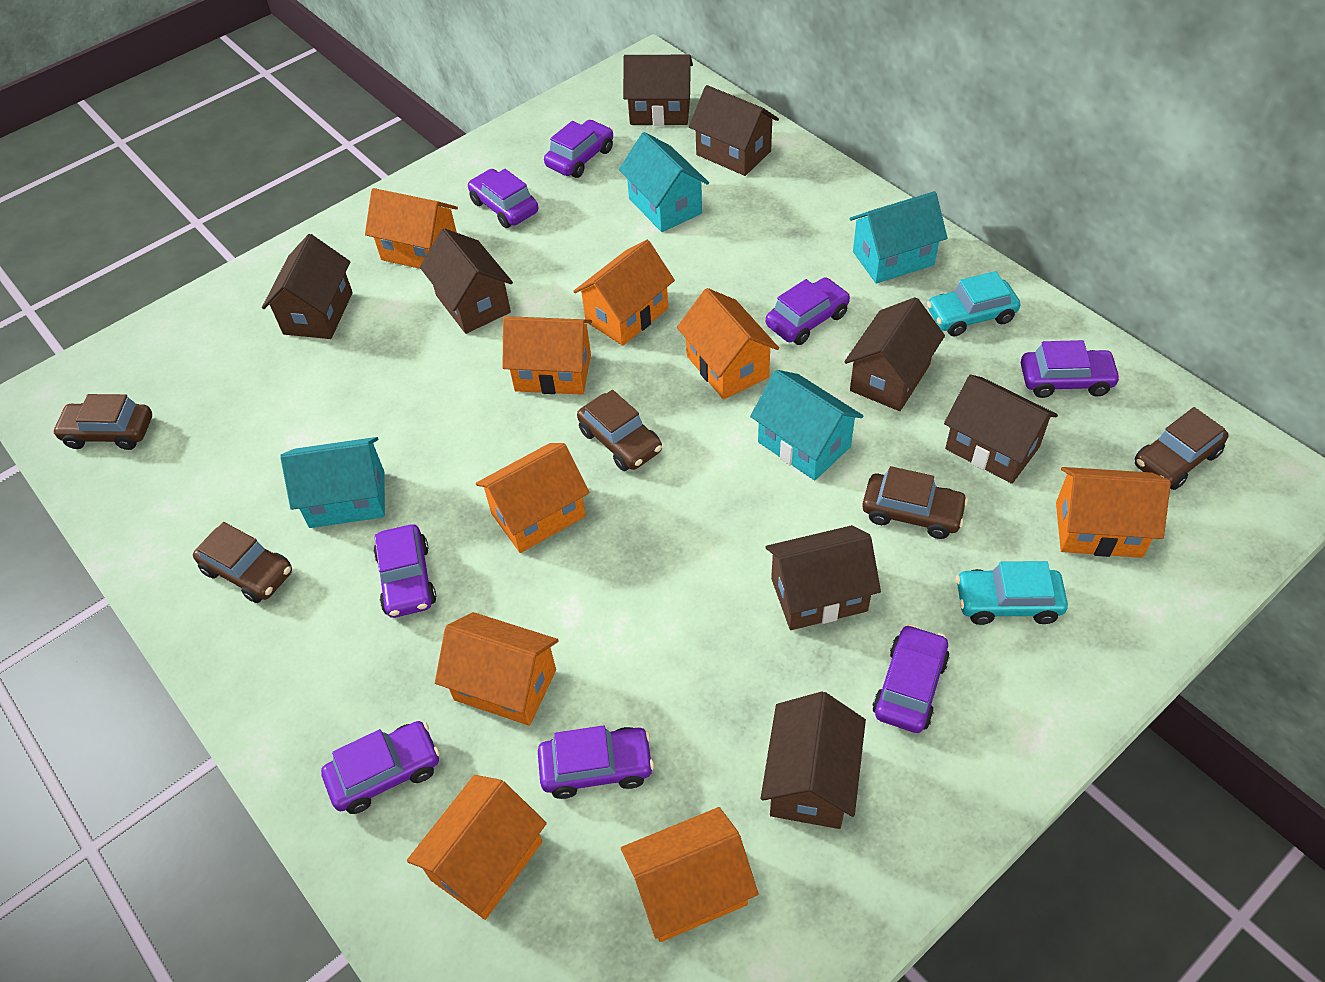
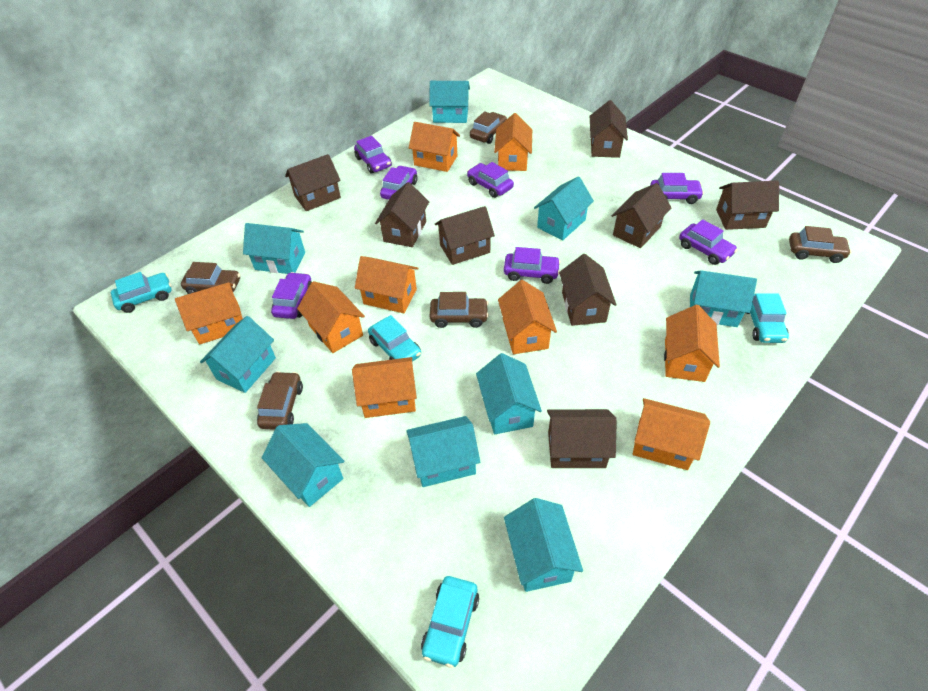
purple car: 8 -> 7
turquoise car: 2 -> 4
turquoise house: 4 -> 9

